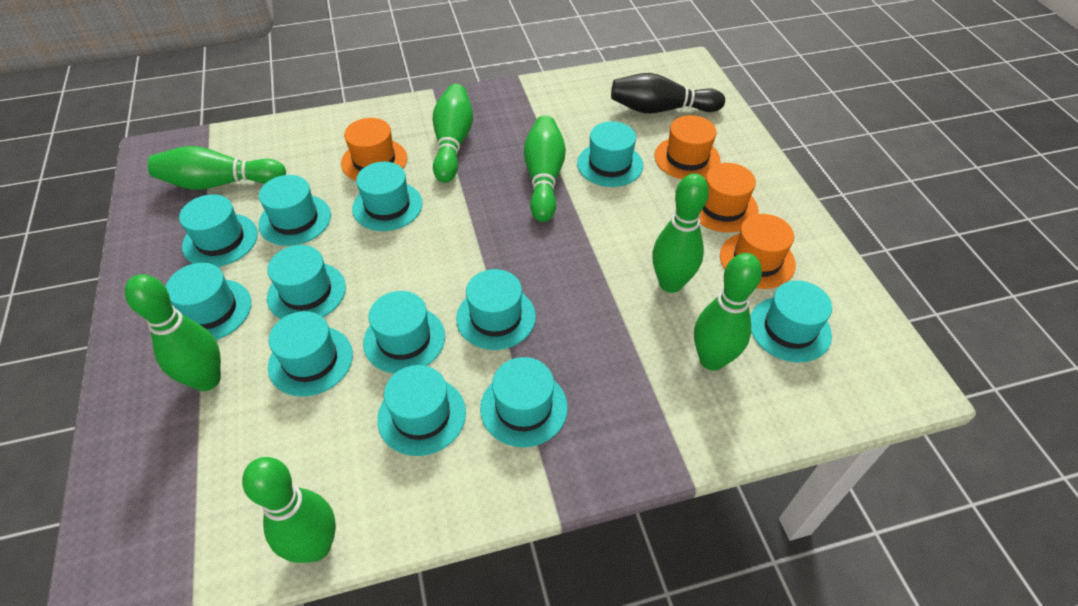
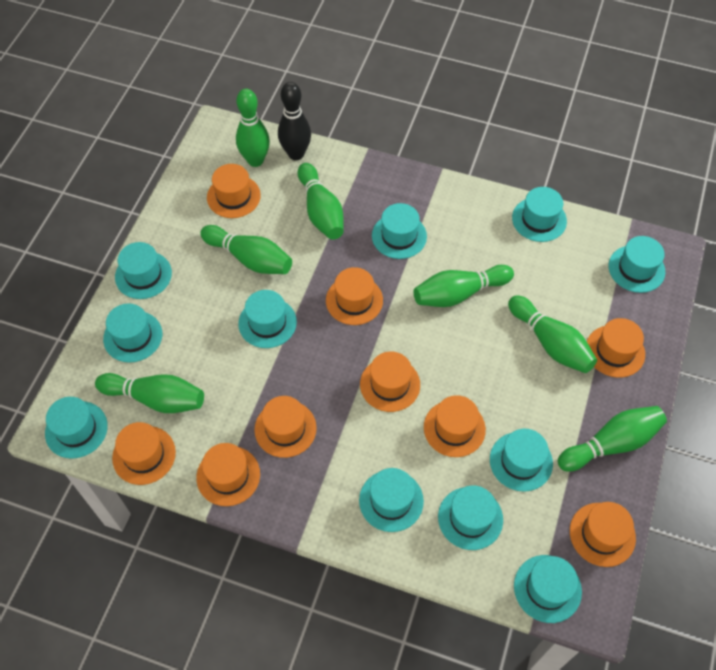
orange hat: 4 -> 9
turquoise hat: 12 -> 11

